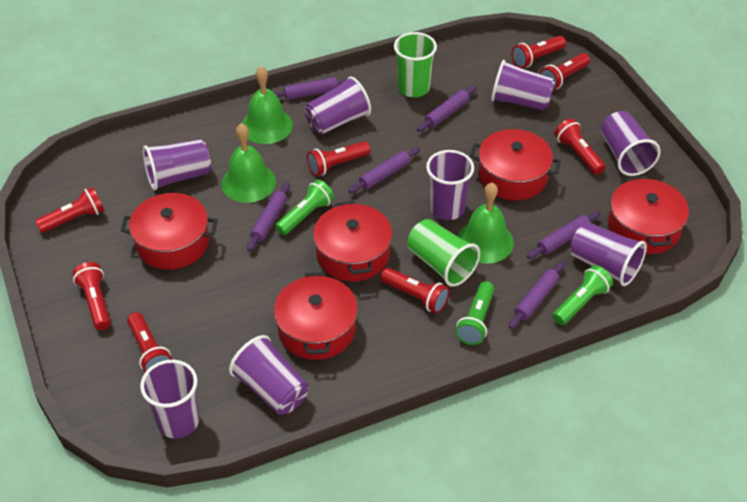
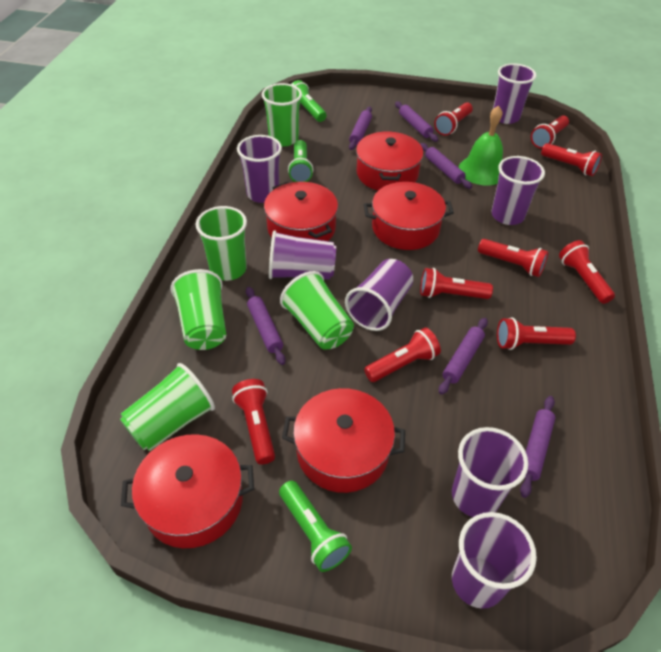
green bell: 3 -> 1
green cup: 2 -> 5
purple cup: 8 -> 7
red flashlight: 8 -> 9

